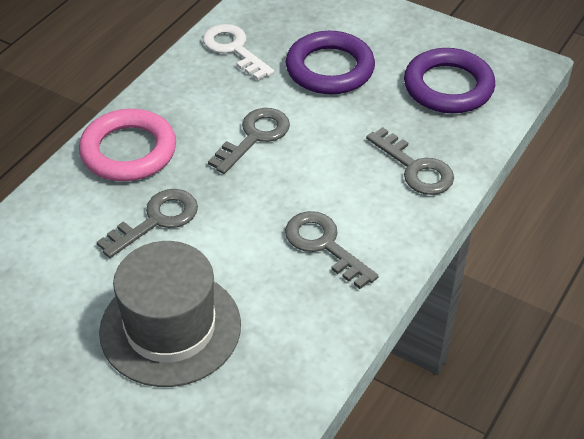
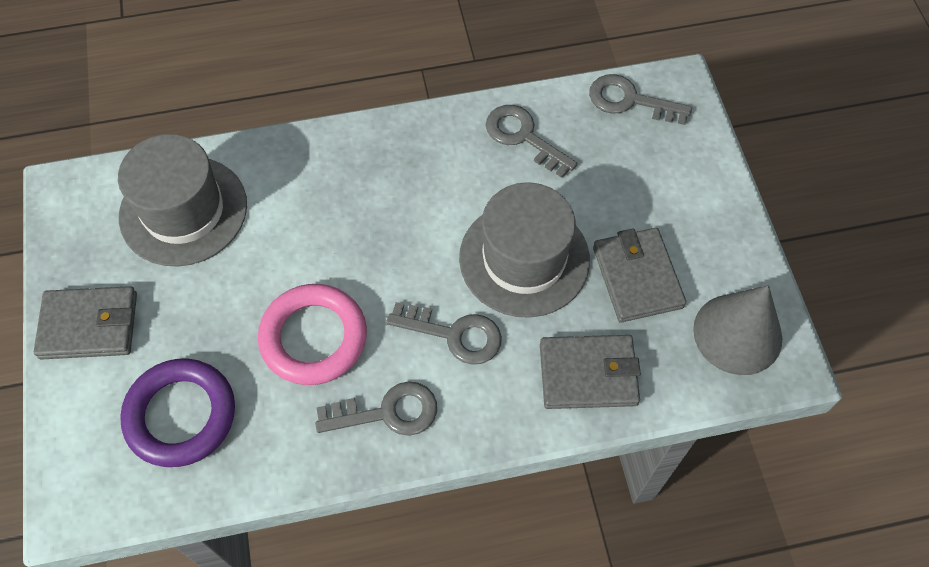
grey cone: 0 -> 1
grey hat: 1 -> 2
grey wallet: 0 -> 3
purple ring: 2 -> 1
white key: 1 -> 0

